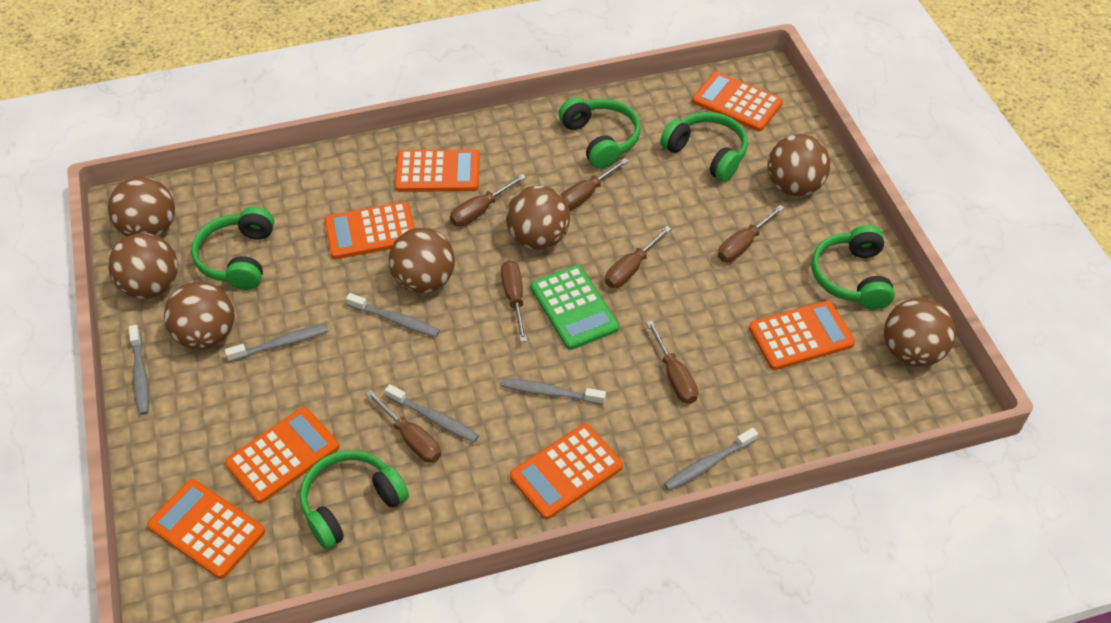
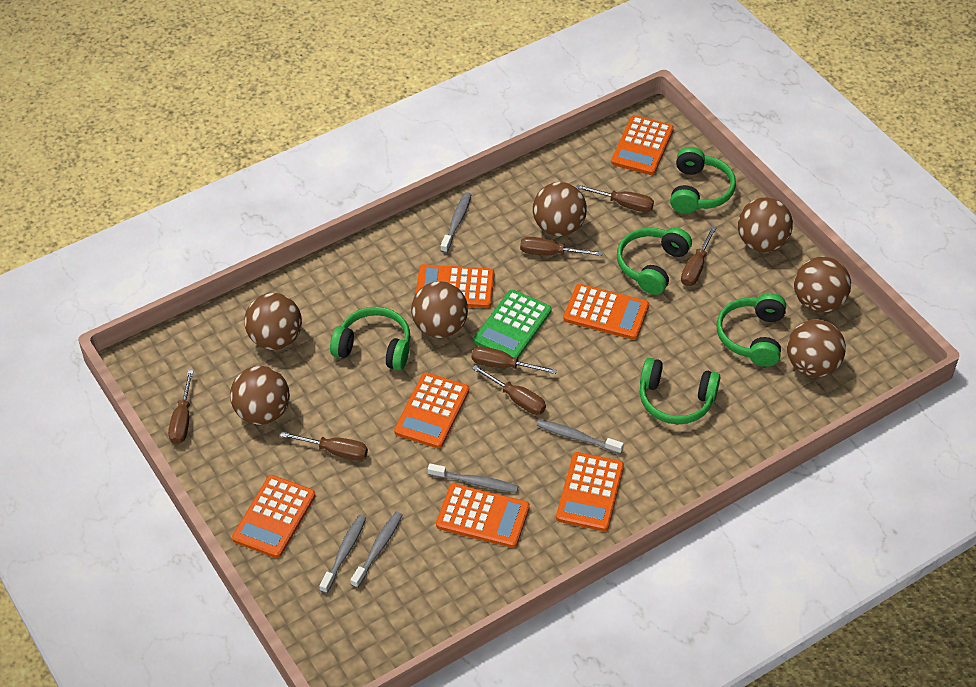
grey toothbrush: 6 -> 5

